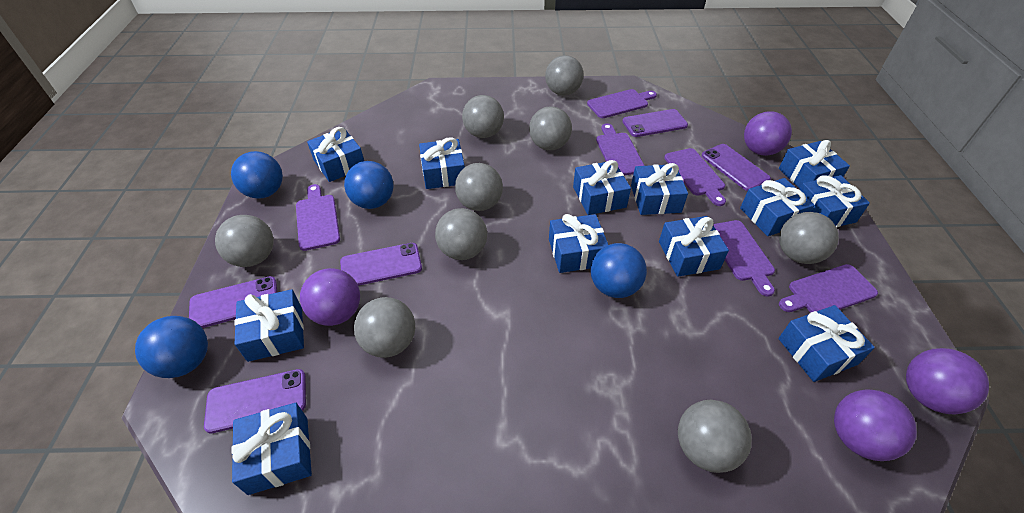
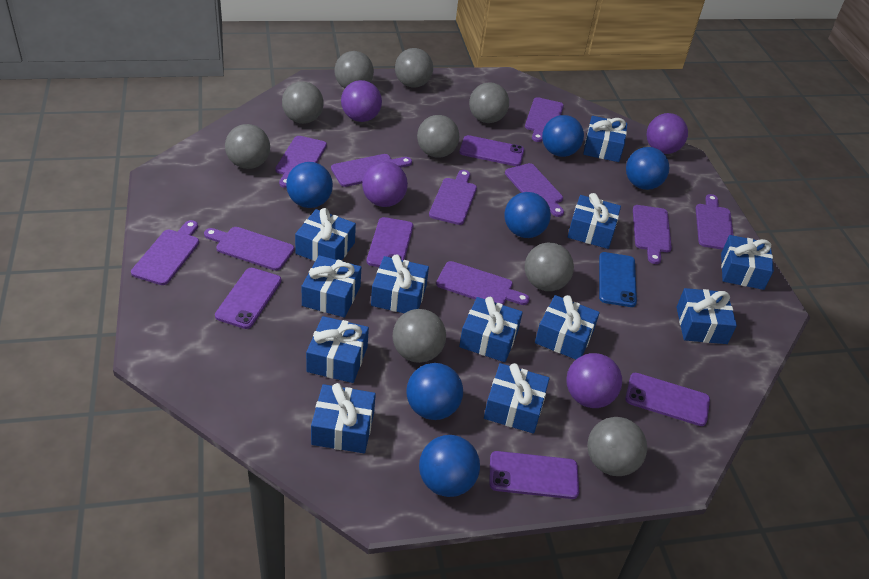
blue ball: 4 -> 6
blue phone: 0 -> 1
purple cutting board: 6 -> 10

